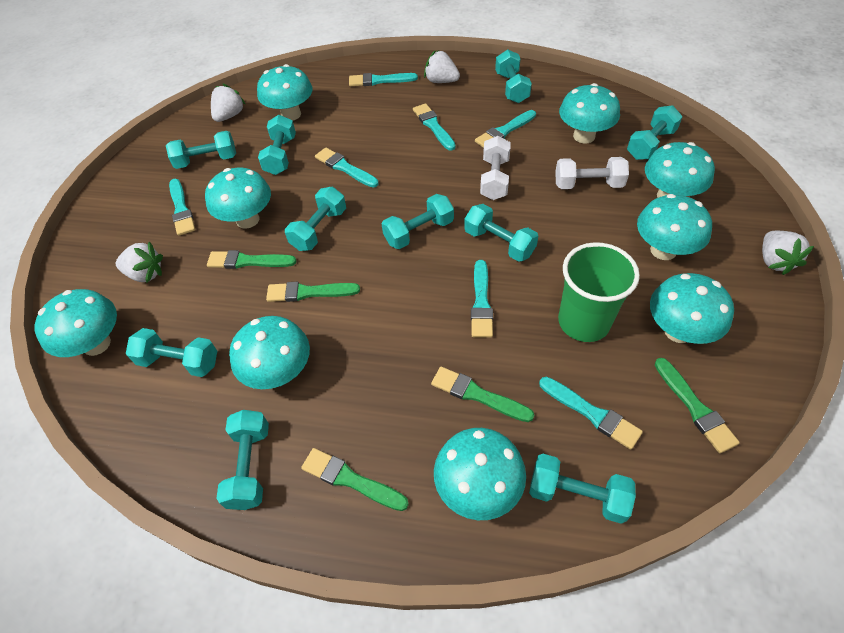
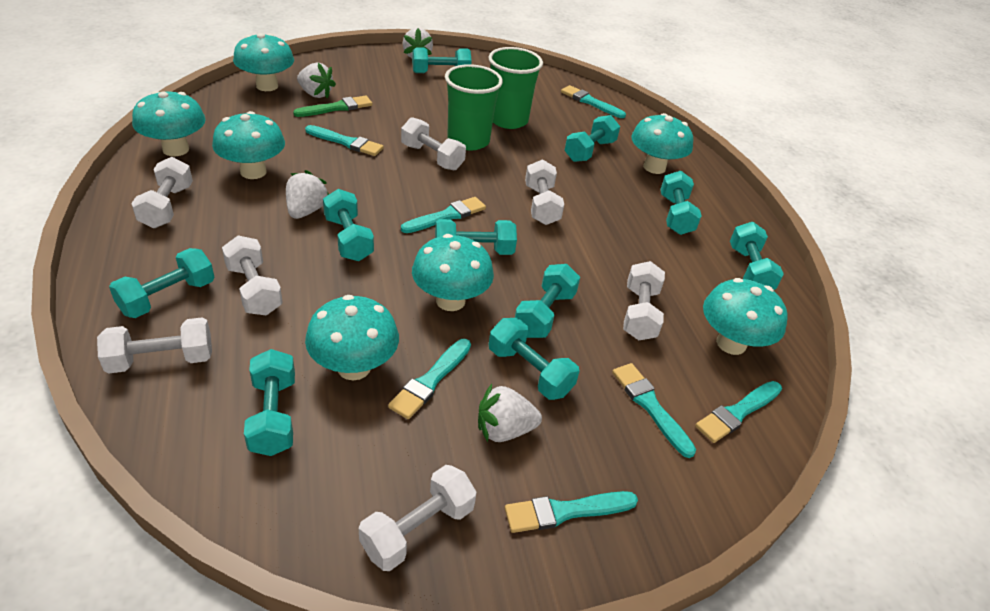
green brush: 5 -> 1
green cup: 1 -> 2
turquoise mushroom: 9 -> 7
white dumbbell: 2 -> 7

